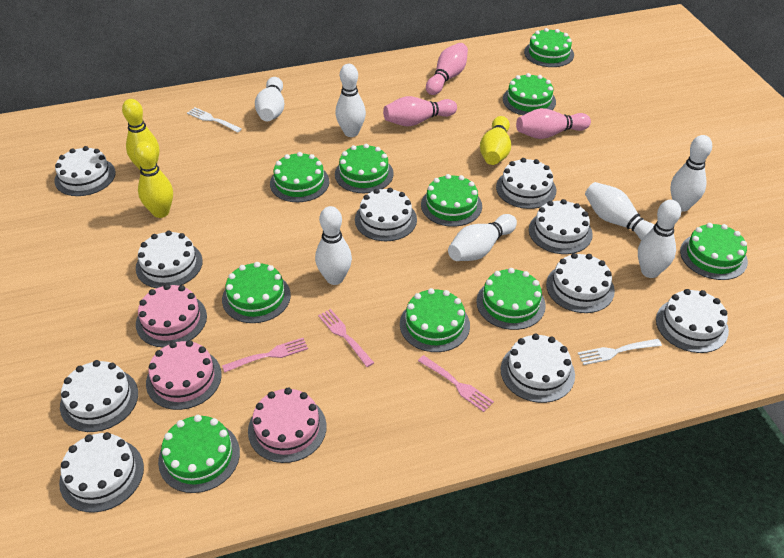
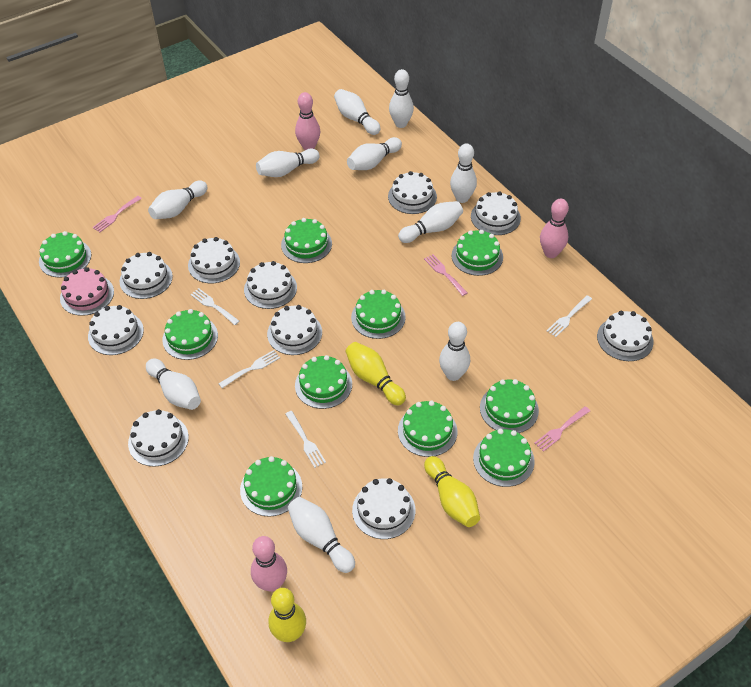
pink cake: 3 -> 1
white bowling pin: 7 -> 10
white fork: 2 -> 4

